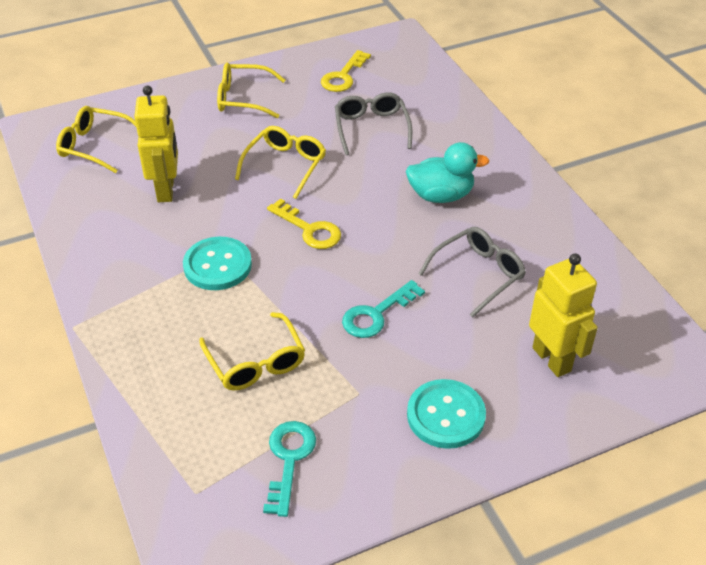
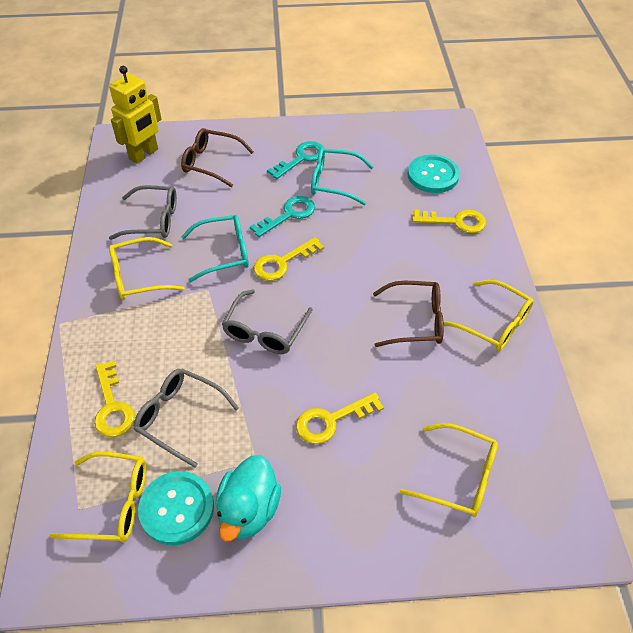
brown glasses: 0 -> 2
grey glasses: 2 -> 3
turquoise glasses: 0 -> 2
yellow key: 2 -> 4
yellow robot: 2 -> 1

